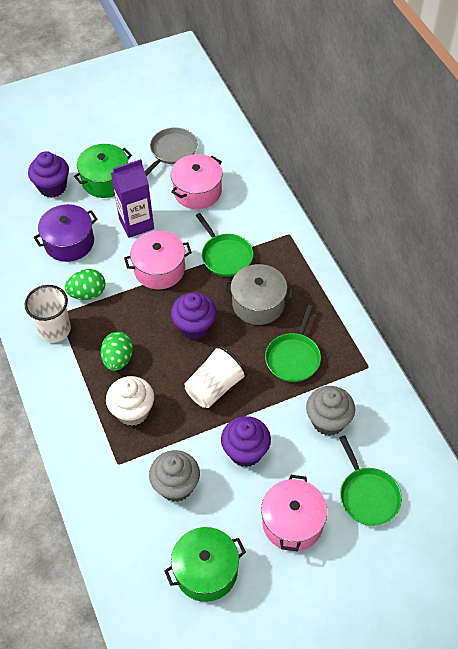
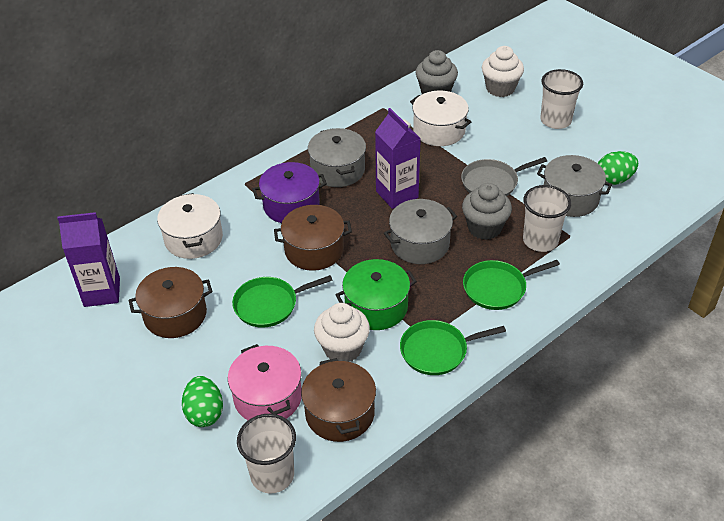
brown pot: 0 -> 3
green pot: 2 -> 1
grey pot: 1 -> 3
pink pot: 3 -> 1
purple carton: 1 -> 2
purple cupcake: 3 -> 0
white cup: 2 -> 3
white cupcake: 1 -> 2
white pot: 0 -> 2

